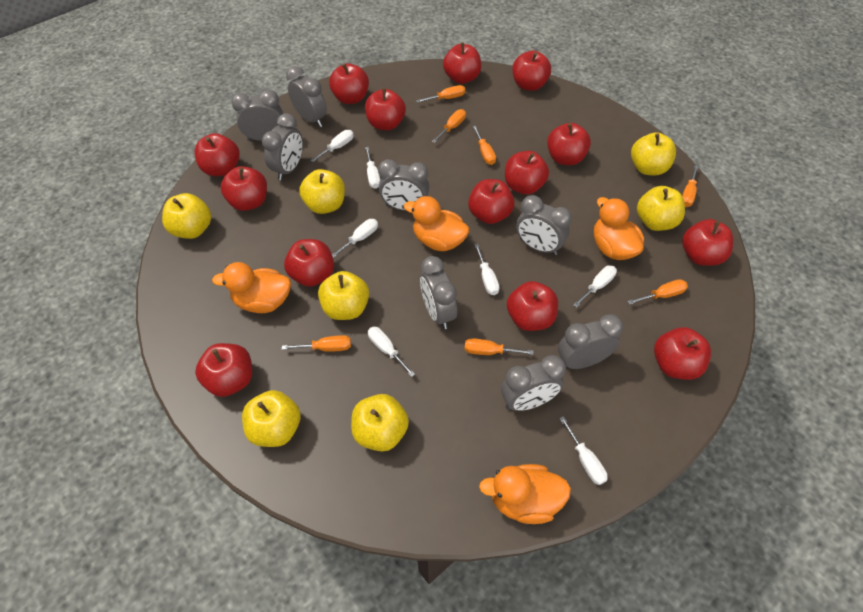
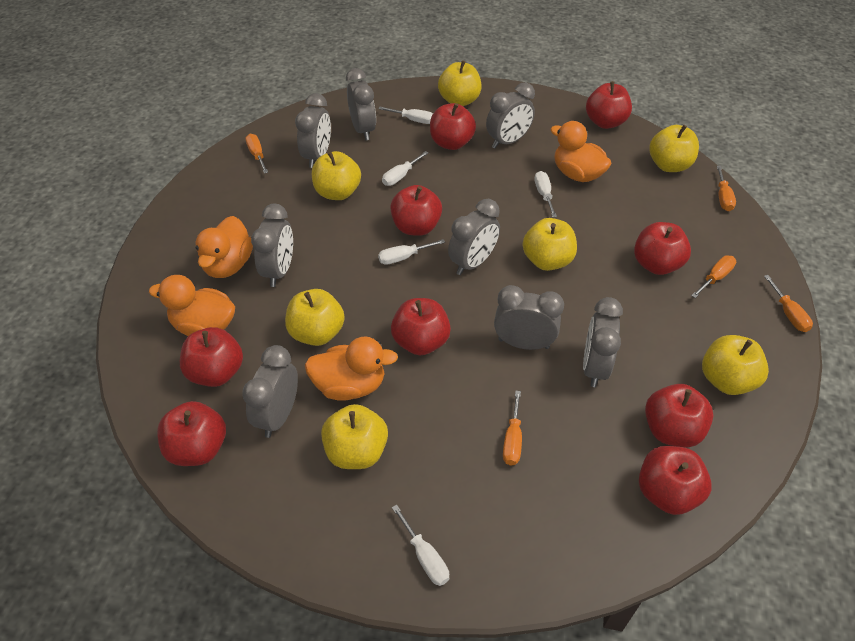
orange screwdriver: 7 -> 5
red apple: 14 -> 9
white screwdriver: 7 -> 5

